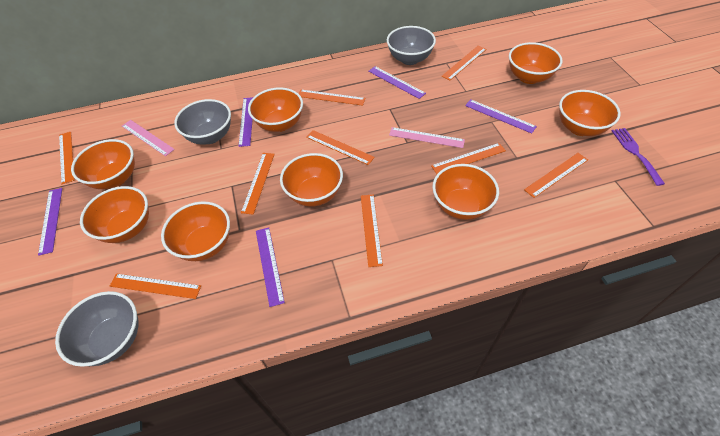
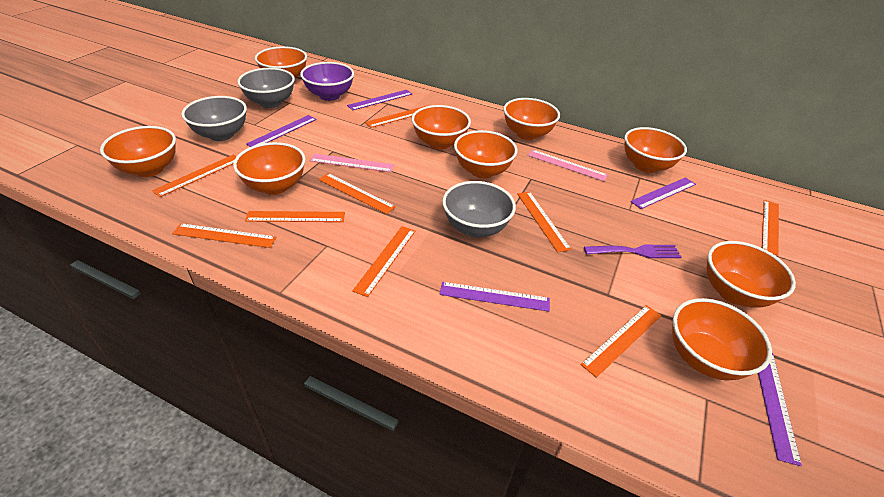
orange bowl: 8 -> 9
purple bowl: 0 -> 1

